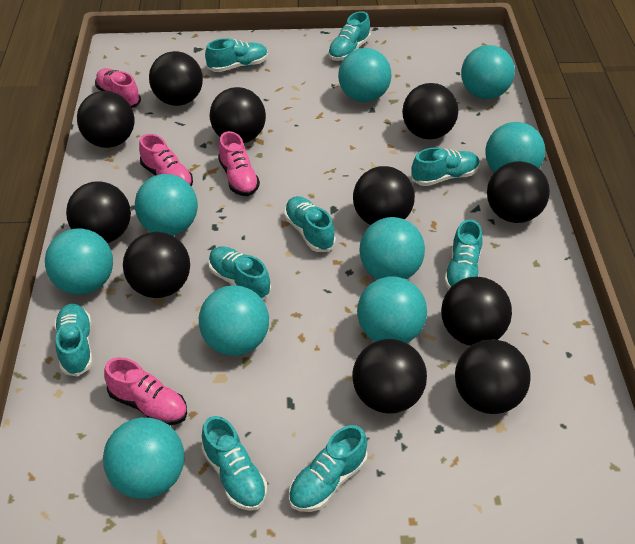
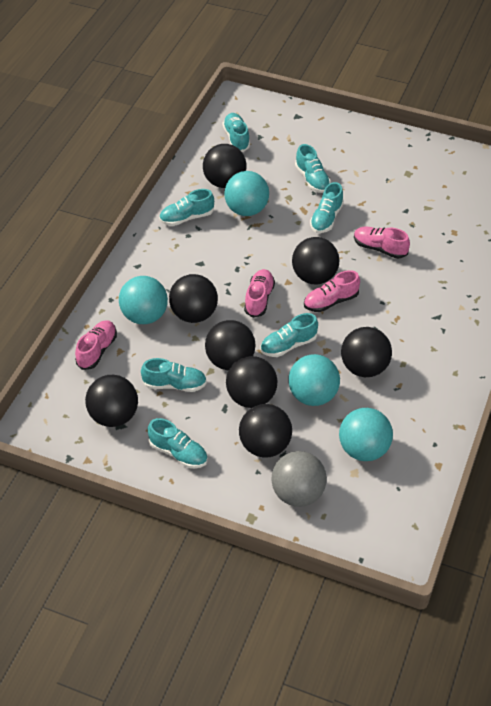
black ball: 11 -> 8
grey ball: 0 -> 1
turquoise ball: 9 -> 4
turquoise shoe: 9 -> 7

